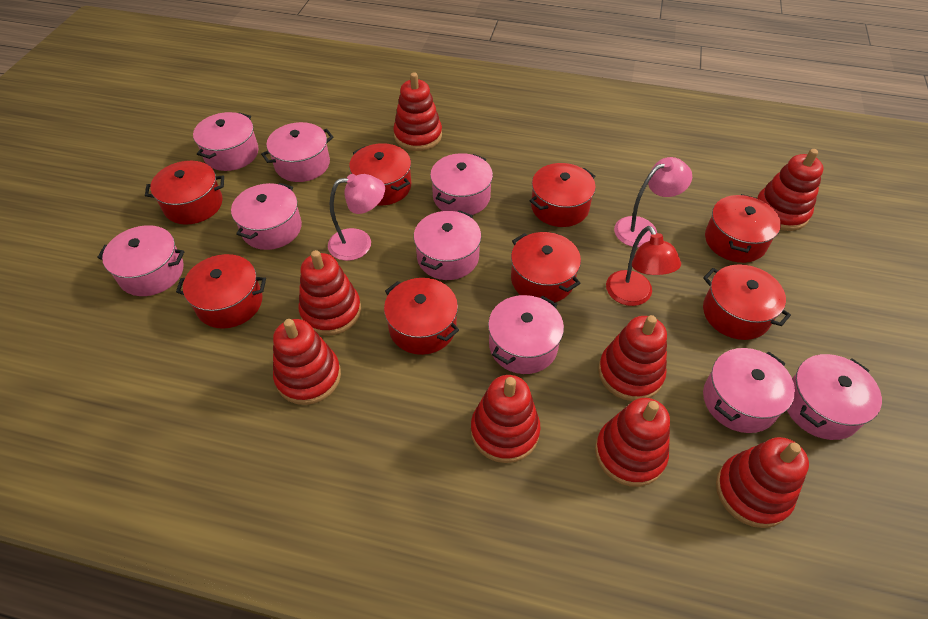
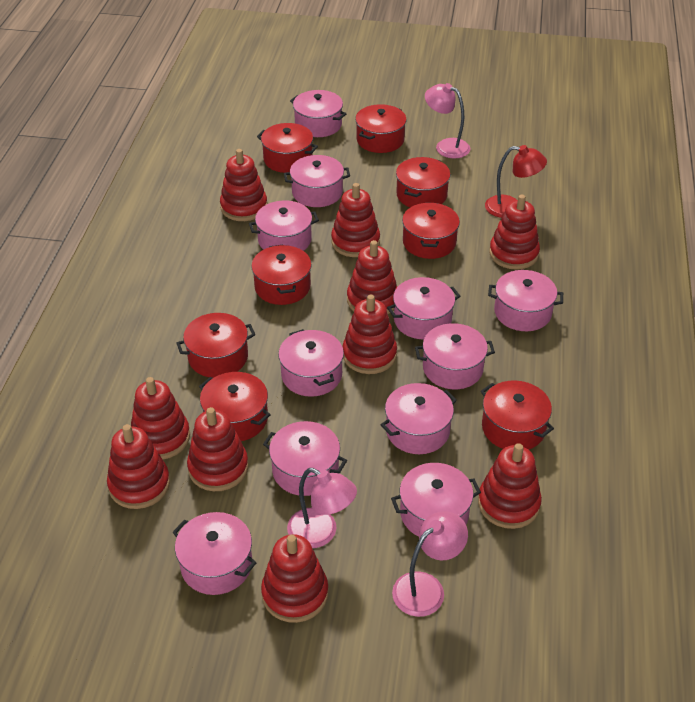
pink lamp: 2 -> 3
pink pot: 9 -> 11
red stacking toy: 8 -> 10

